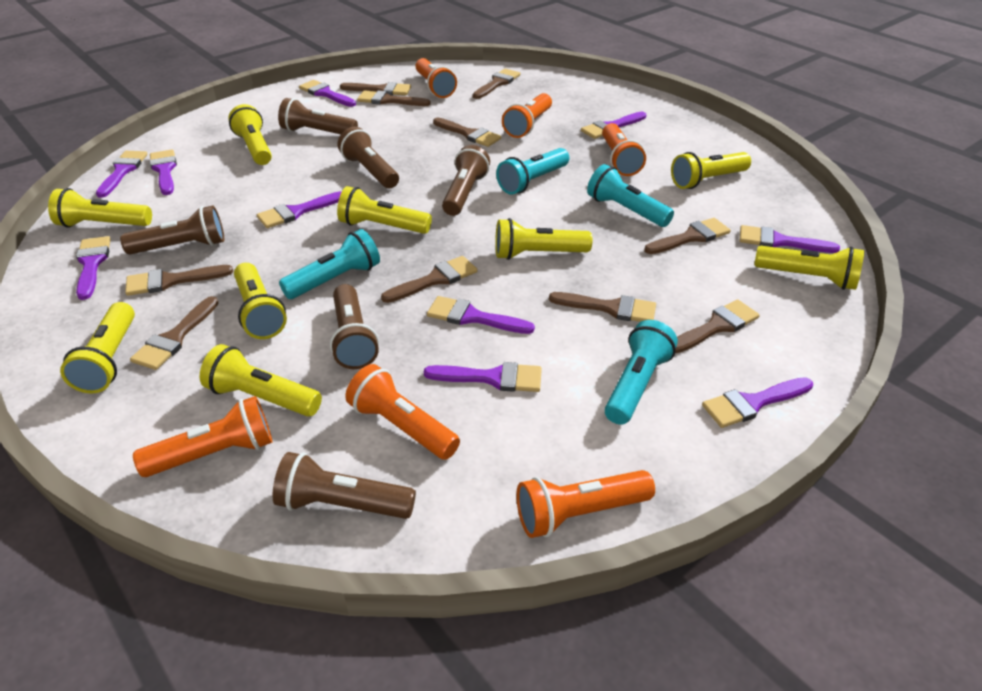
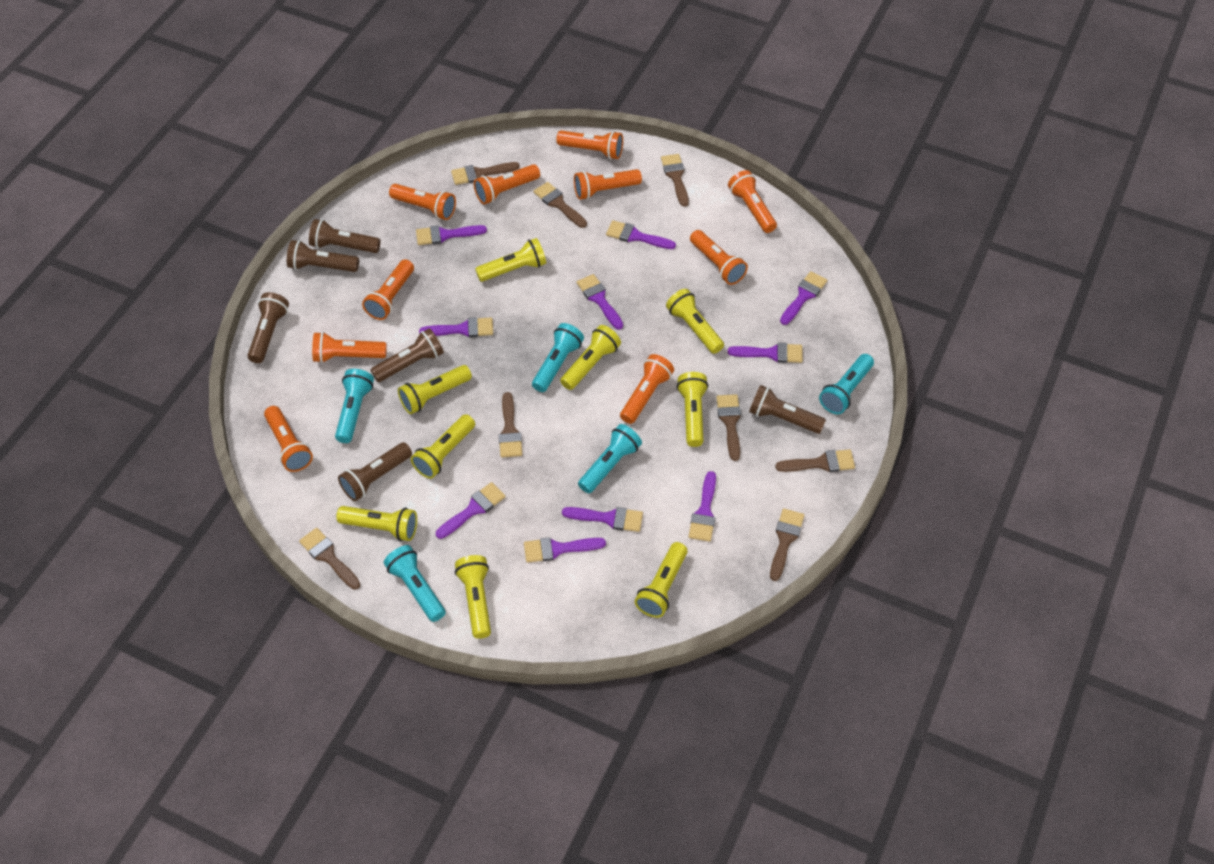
brown brush: 10 -> 8
orange flashlight: 6 -> 10
turquoise flashlight: 4 -> 5

